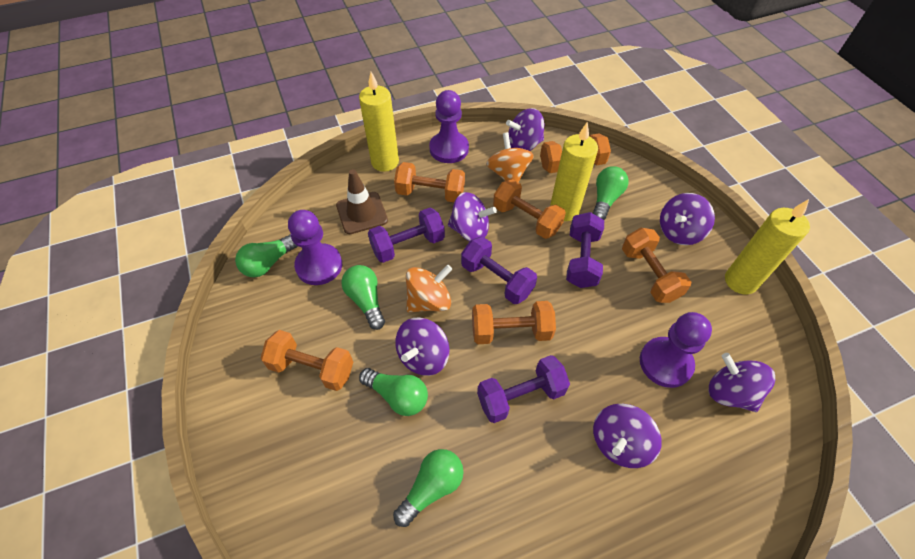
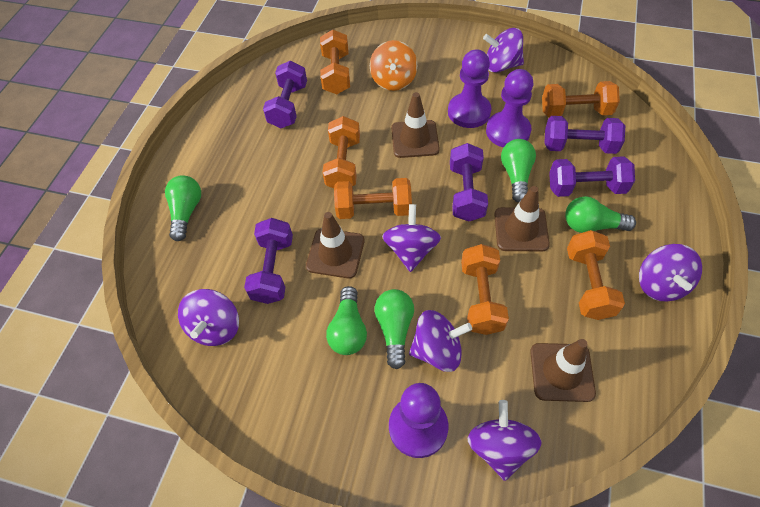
brown traffic cone: 1 -> 4
orange spinning top: 2 -> 1
purple dumbbell: 4 -> 5
yellow candle: 3 -> 0

